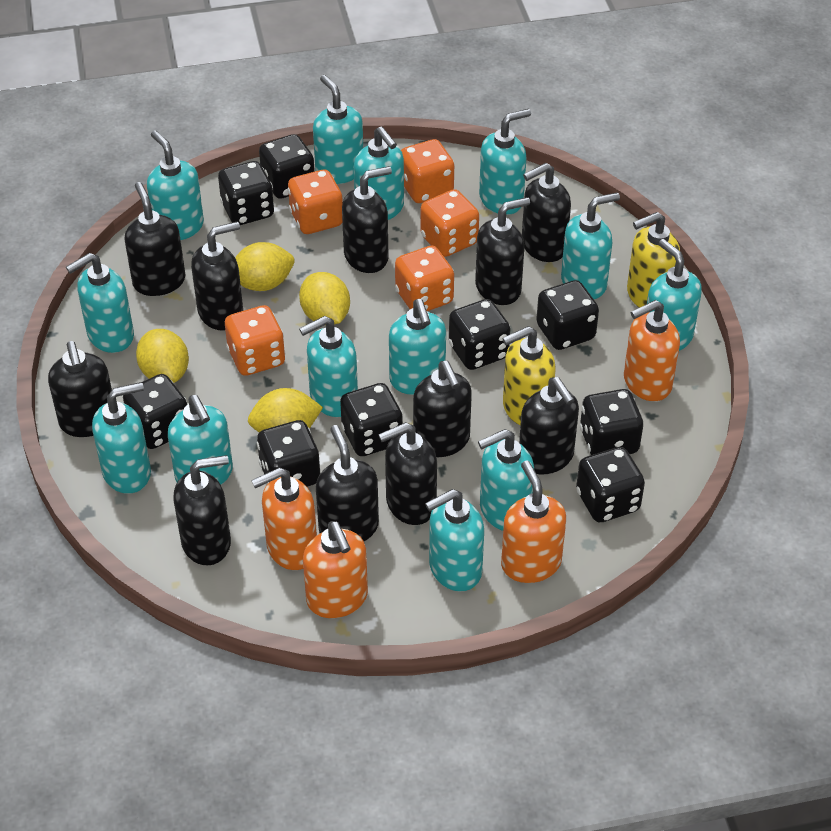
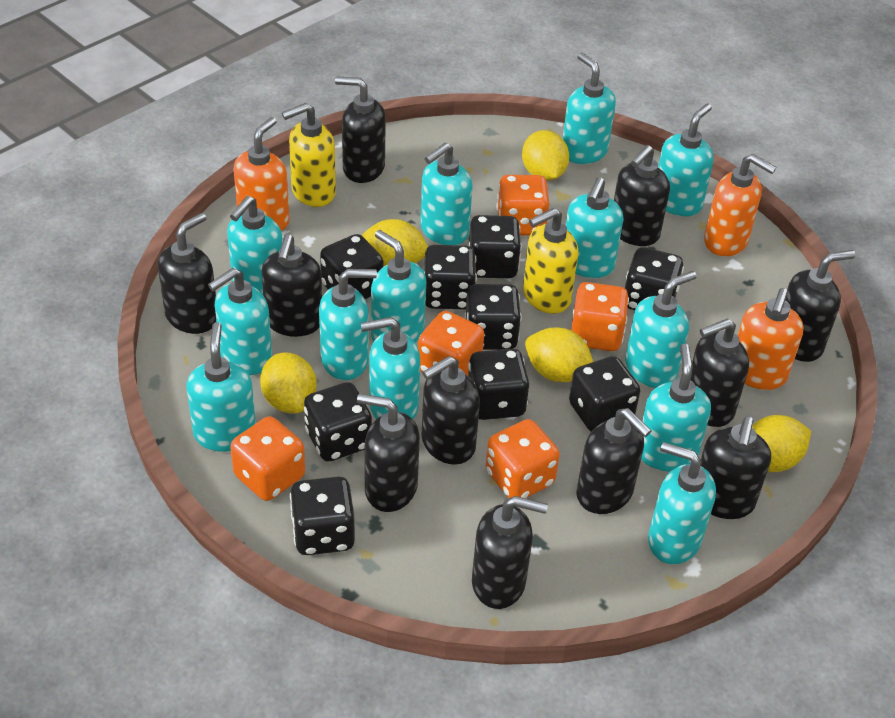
orange soap dispenser: 4 -> 3
yellow lemon: 4 -> 5

